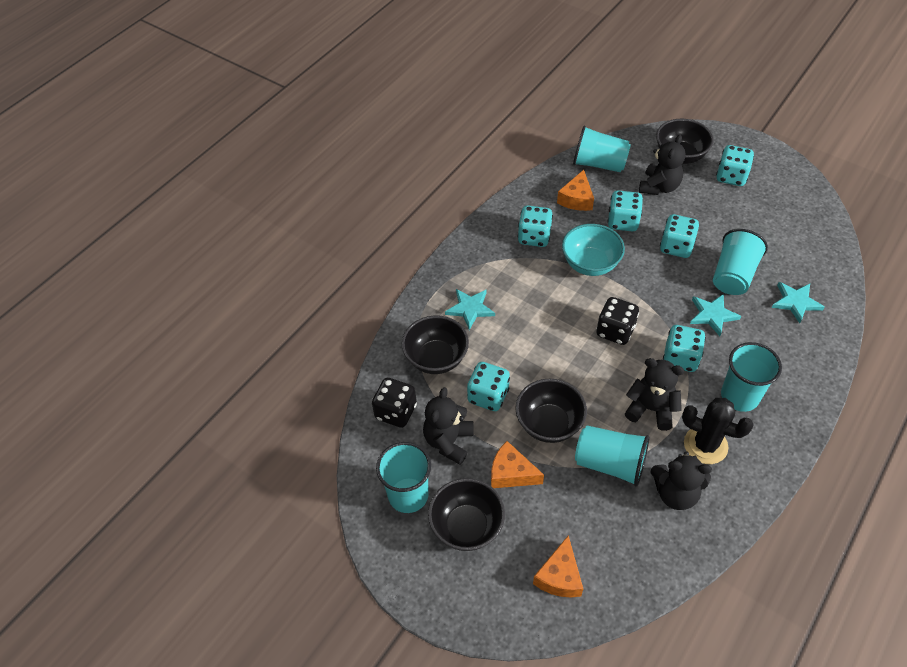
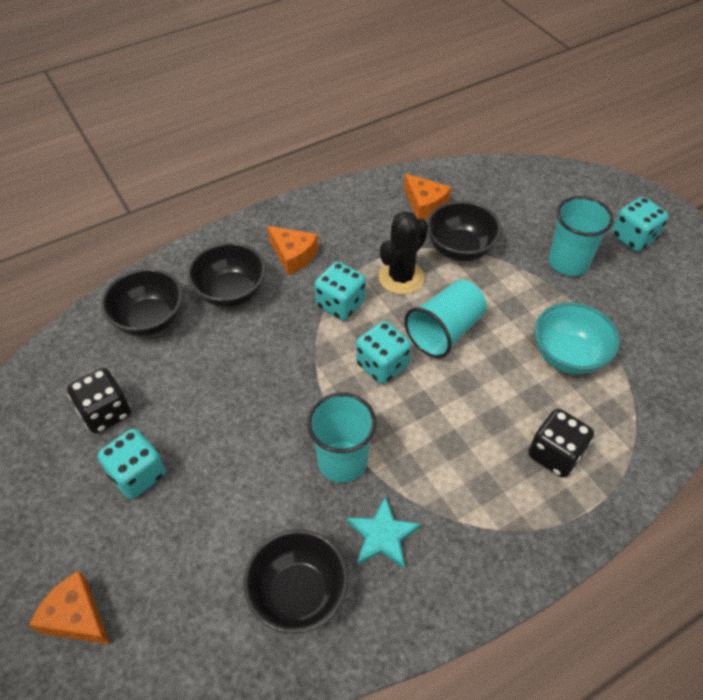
black teddy bear: 4 -> 0
turquoise cup: 5 -> 3
turquoise dice: 6 -> 4
turquoise star: 3 -> 1

